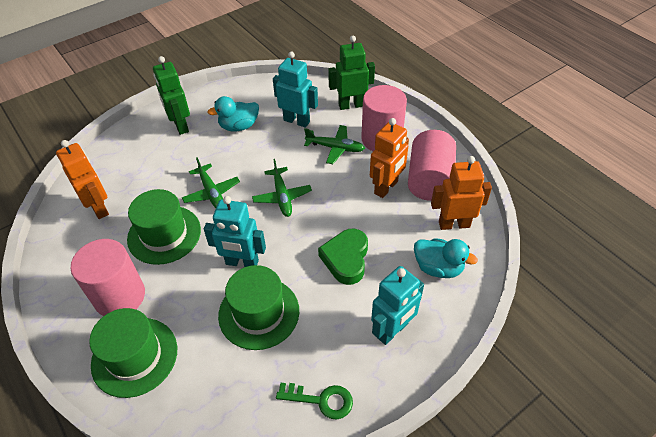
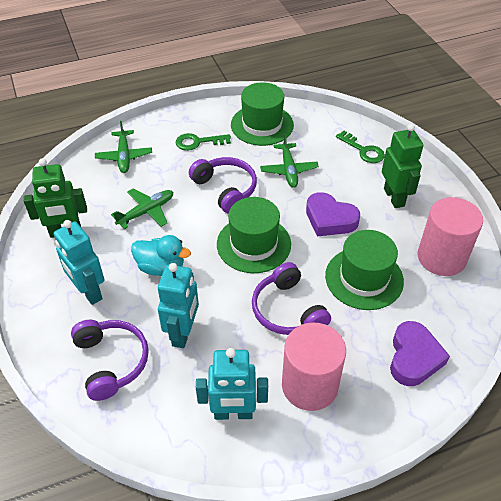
green heart: 1 -> 0
green key: 1 -> 2
orange robot: 3 -> 0
pink cylinder: 3 -> 2
purple headphones: 0 -> 3
purple heart: 0 -> 2
turquoise duck: 2 -> 1

